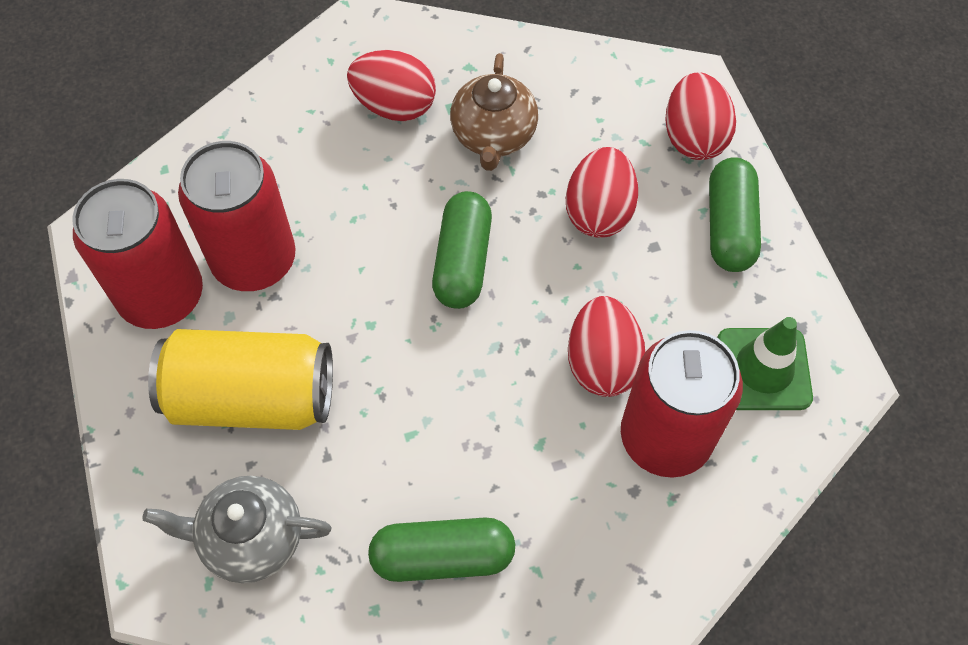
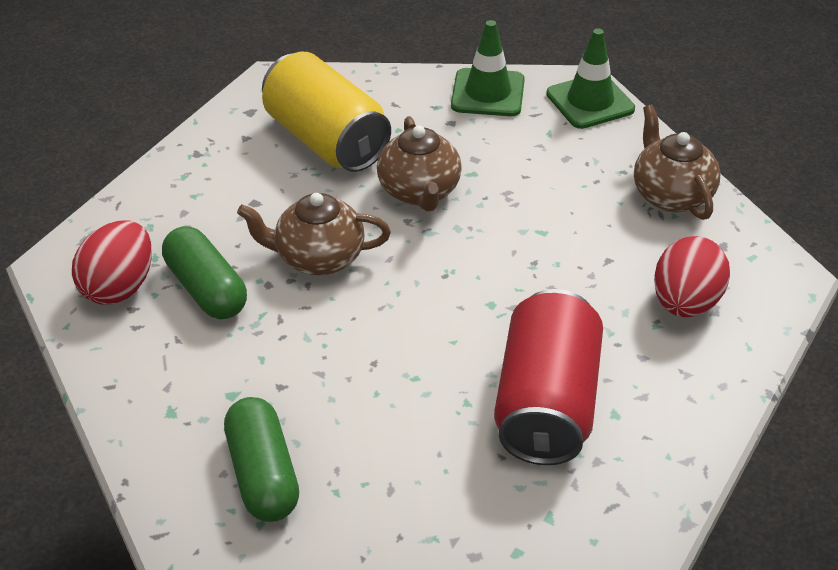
brown teapot: 1 -> 3
green capsule: 3 -> 2
green traffic cone: 1 -> 2
grey teapot: 1 -> 0
red can: 3 -> 1
red egg: 4 -> 2

